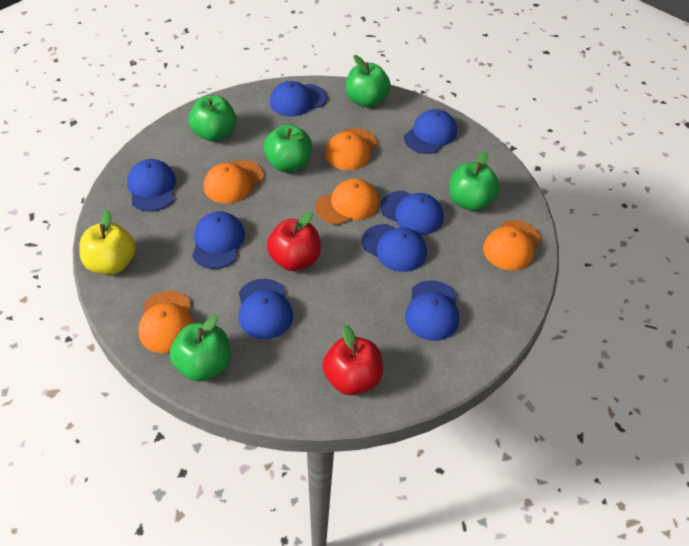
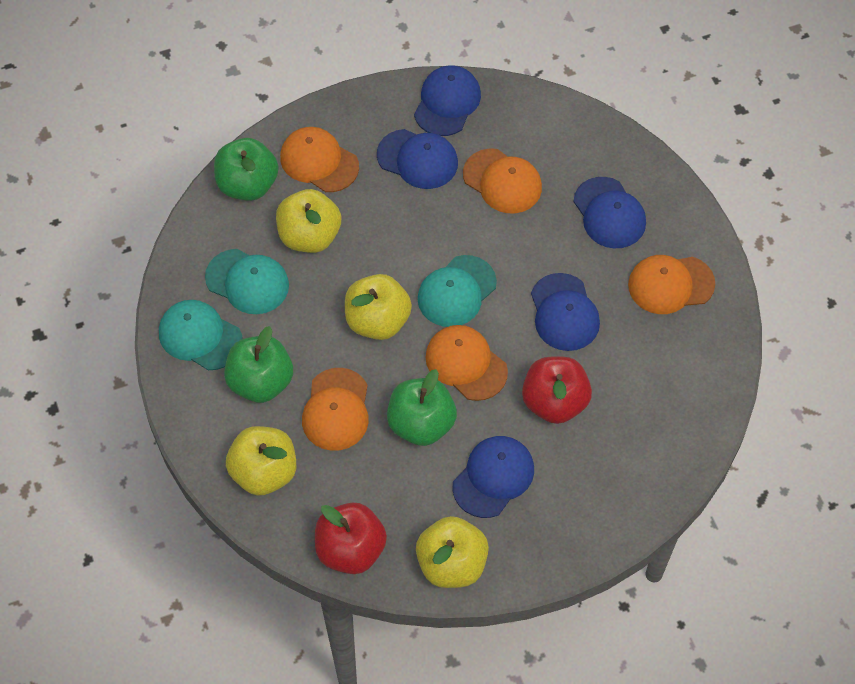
blue cap: 8 -> 5
green apple: 5 -> 3
turquoise cap: 0 -> 3
yellow apple: 1 -> 4

